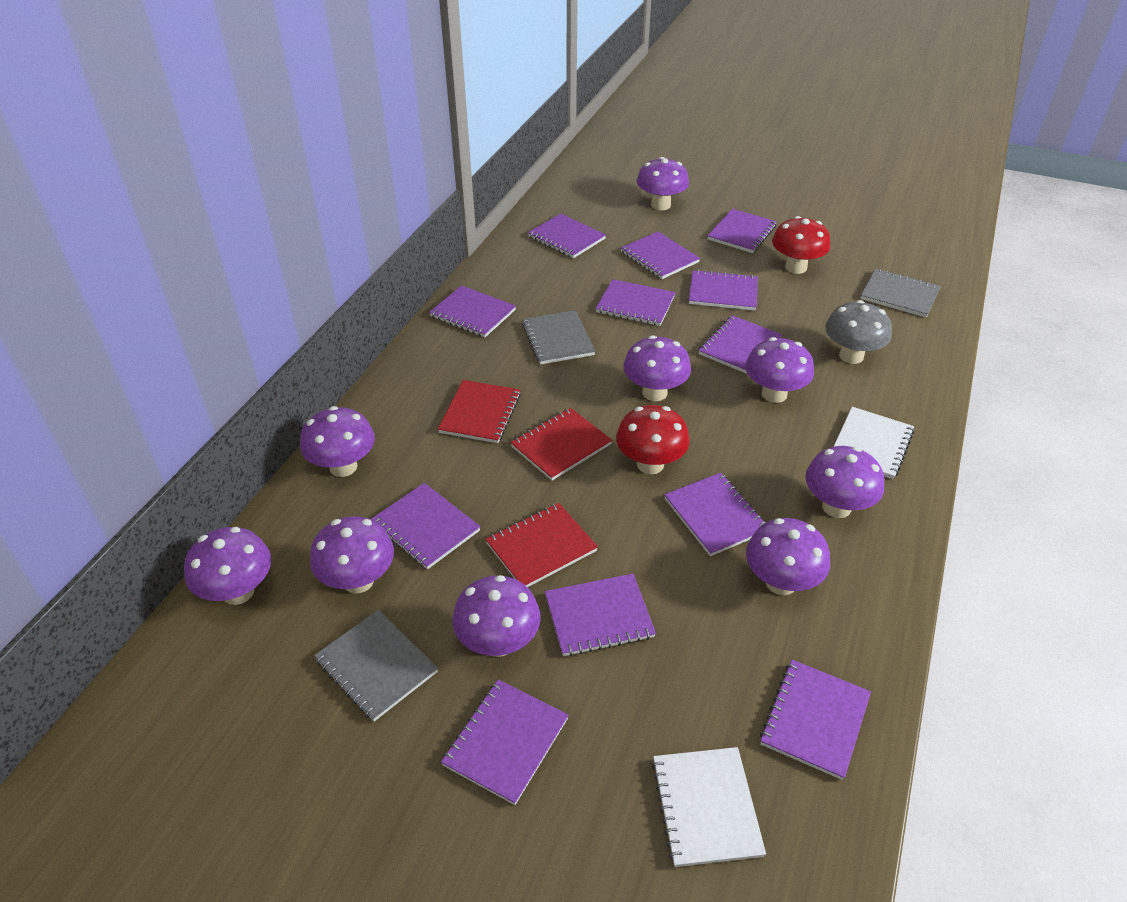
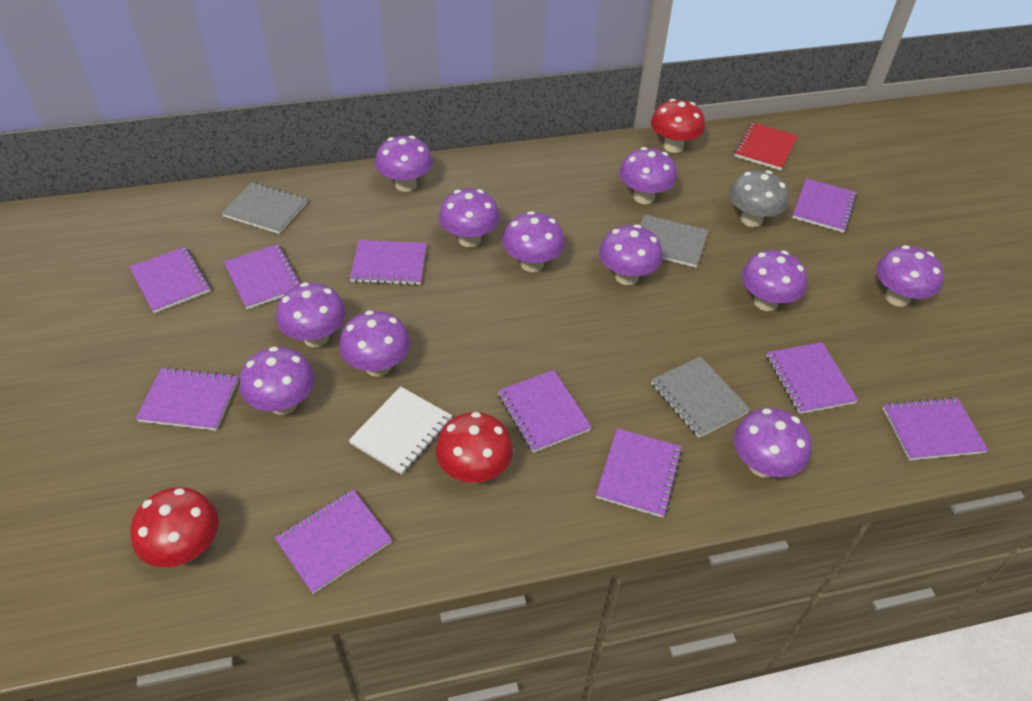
purple mushroom: 9 -> 11
purple notebook: 12 -> 10
red mushroom: 2 -> 3
red notebook: 3 -> 1
white notebook: 2 -> 1

